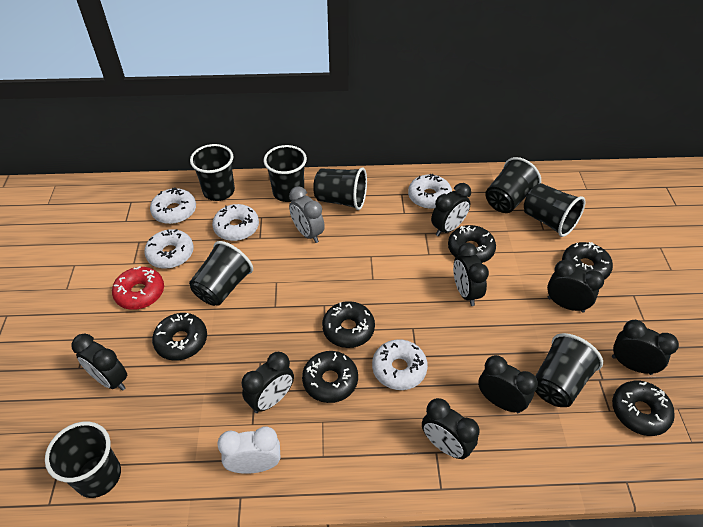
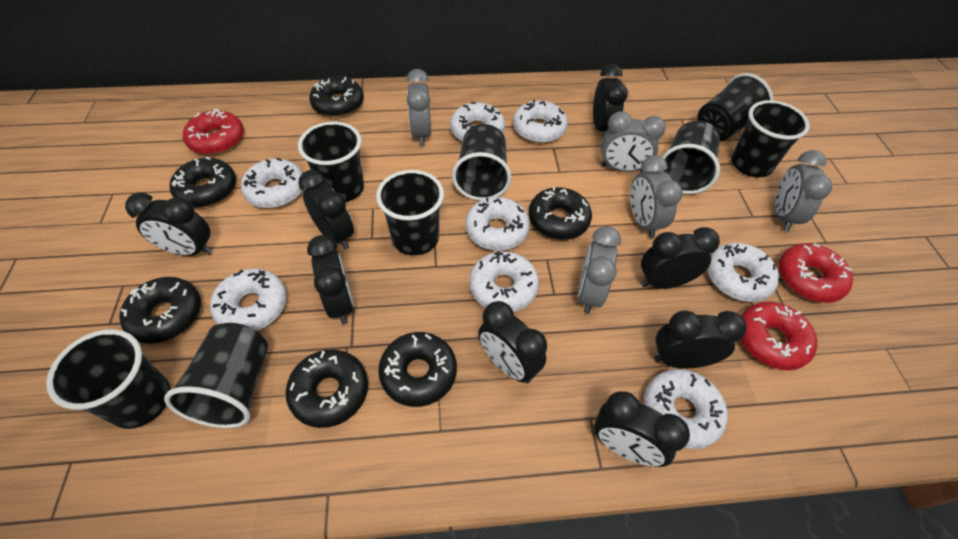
grey clock: 1 -> 5
red donut: 1 -> 3
white clock: 1 -> 0
white donut: 5 -> 8

